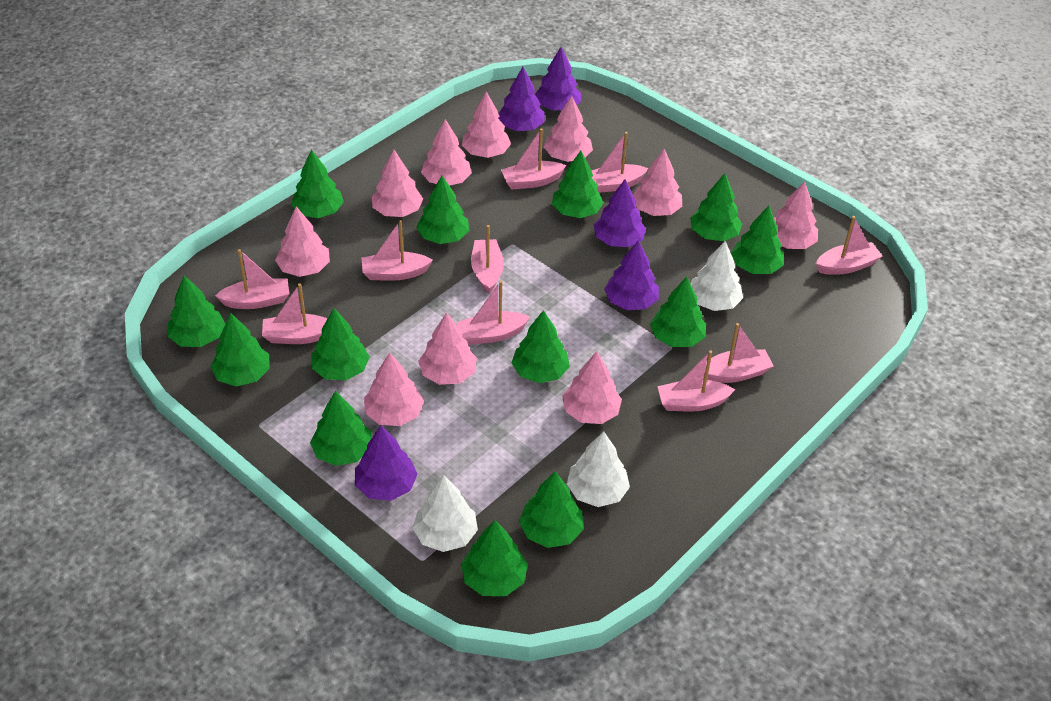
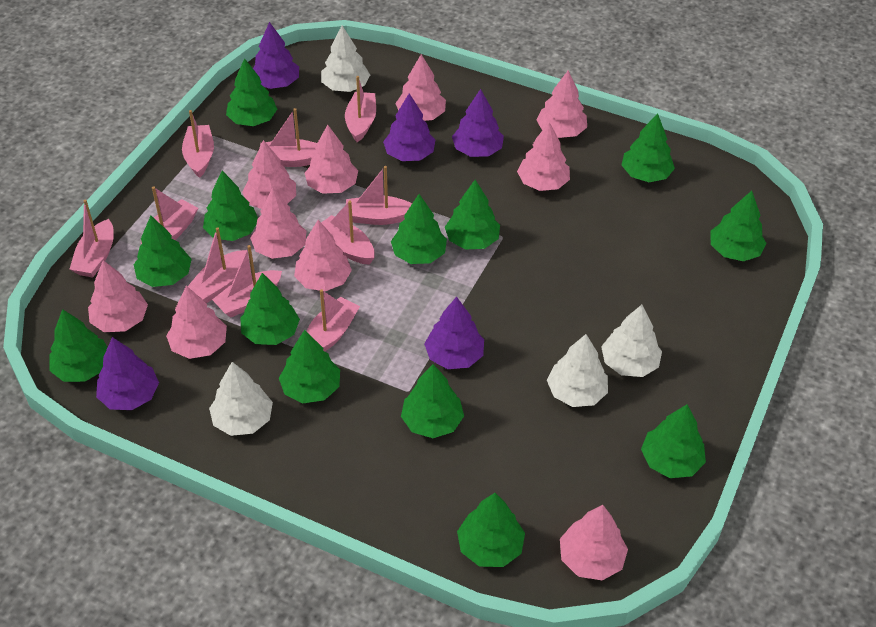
white tree: 3 -> 4

